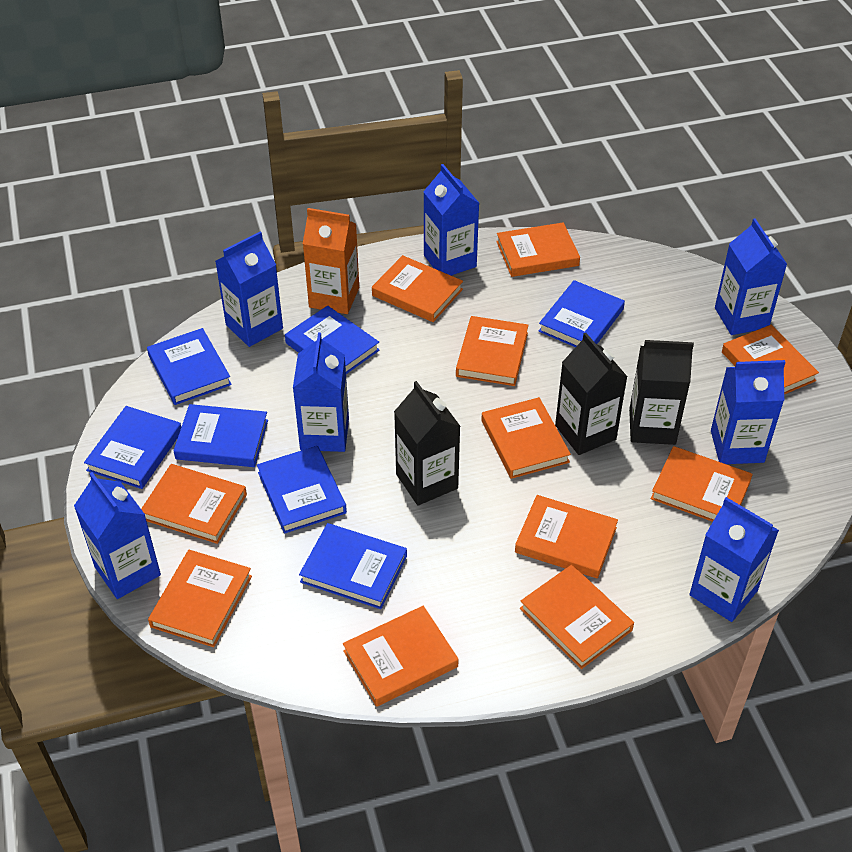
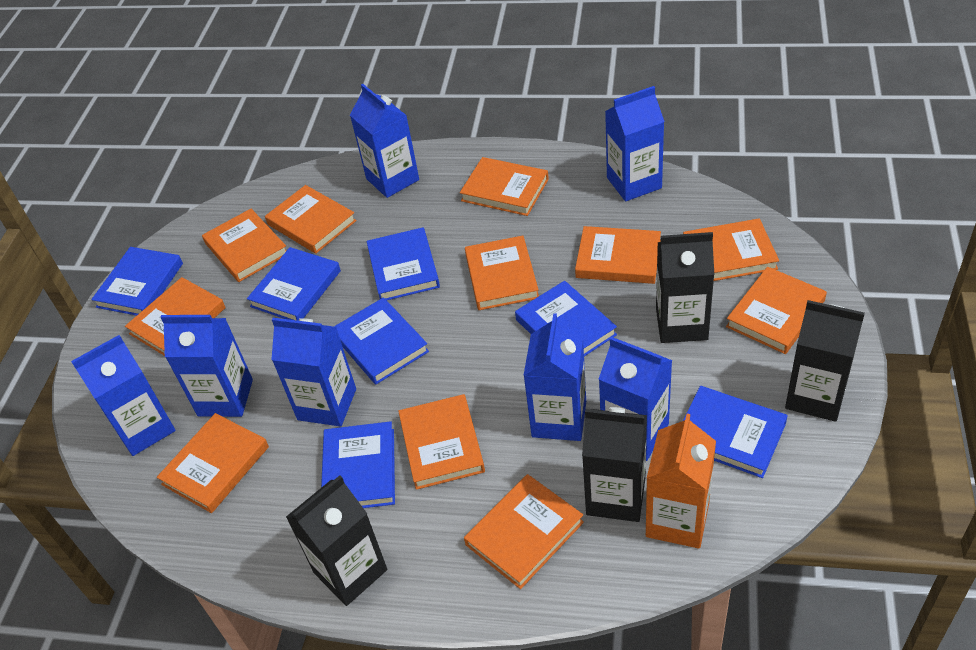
black carton: 3 -> 4

